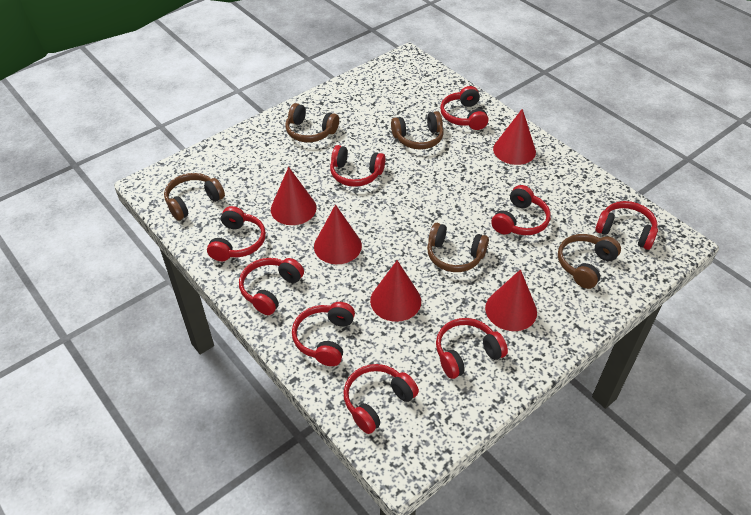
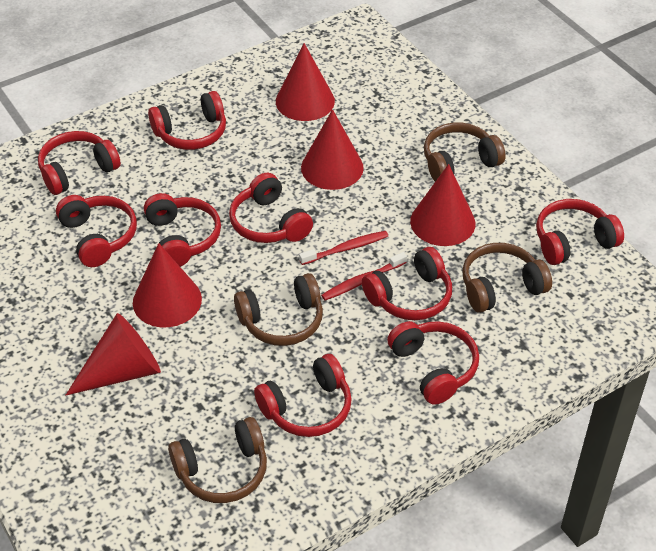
brown headphones: 5 -> 4
red toothbrush: 0 -> 2

